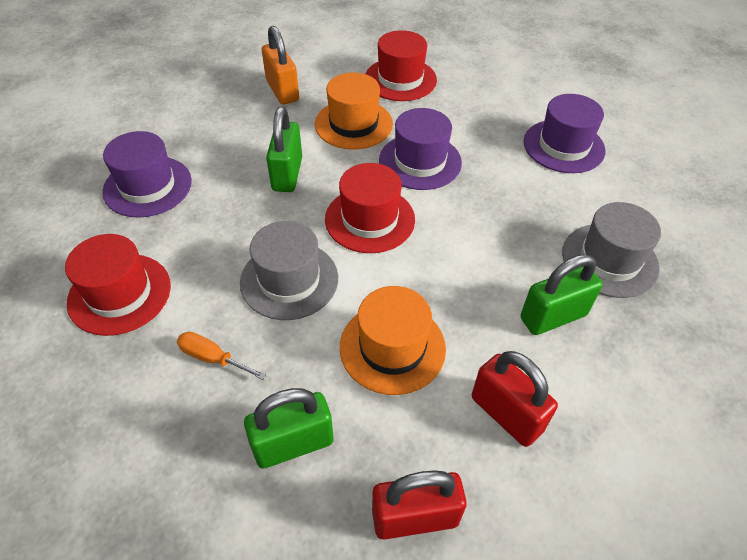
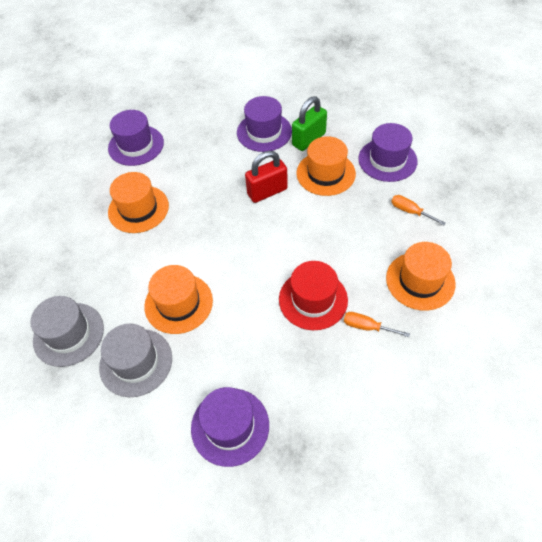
green padlock: 3 -> 1
orange hat: 2 -> 4
orange padlock: 1 -> 0
orange screwdriver: 1 -> 2
purple hat: 3 -> 4
red hat: 3 -> 1
red padlock: 2 -> 1

